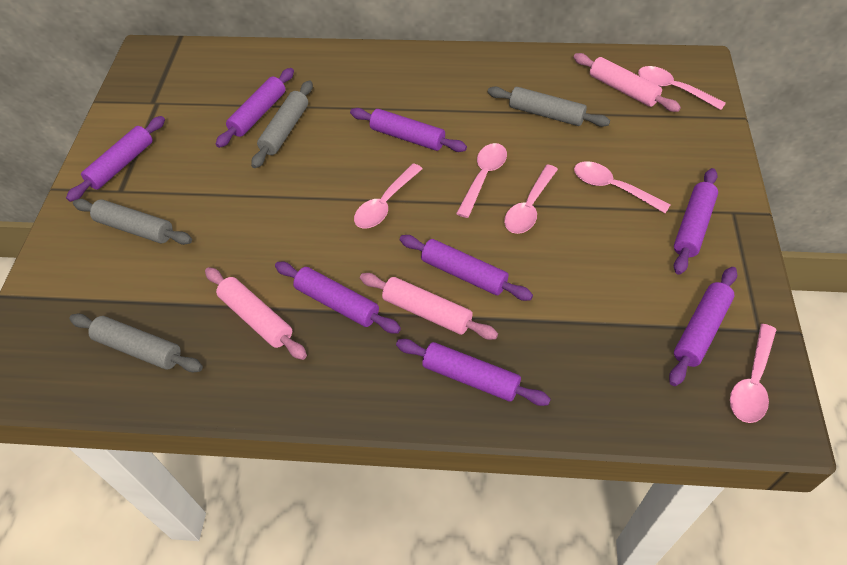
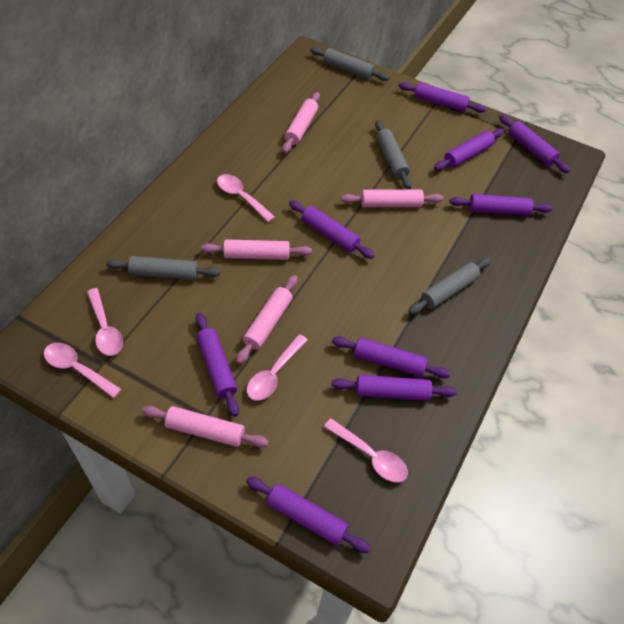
pink rolling pin: 3 -> 5
pink spoon: 6 -> 5
purple rolling pin: 8 -> 9

